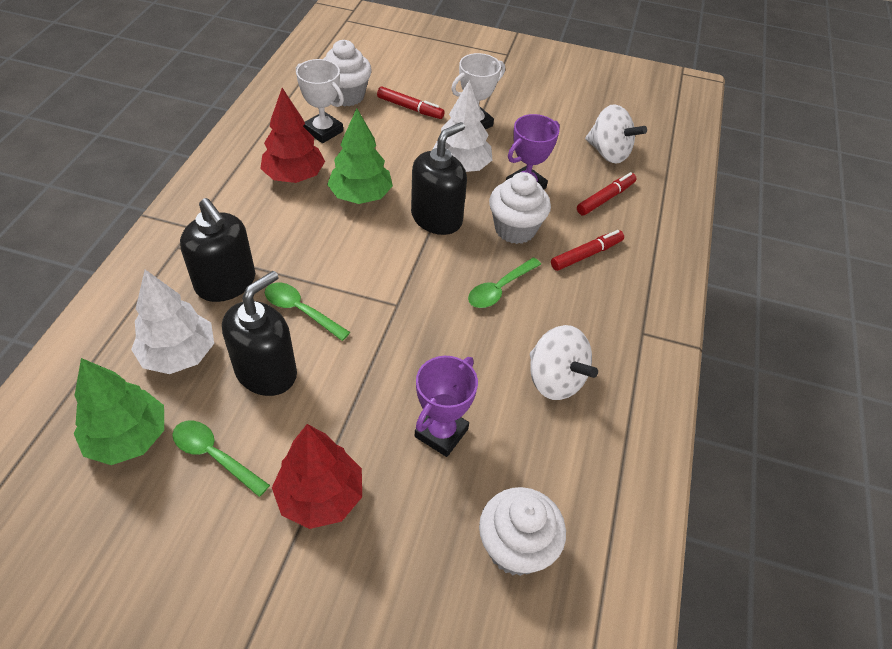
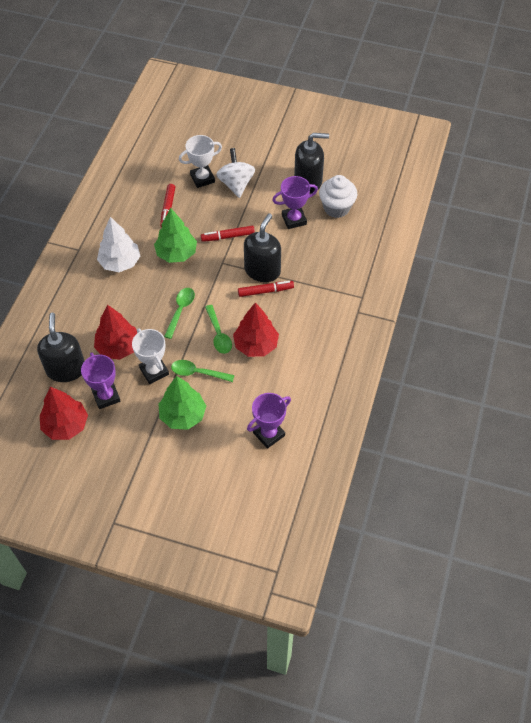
purple trophy: 2 -> 3
red tree: 2 -> 3
white cupcake: 3 -> 1
white spinning top: 2 -> 1
white tree: 2 -> 1

